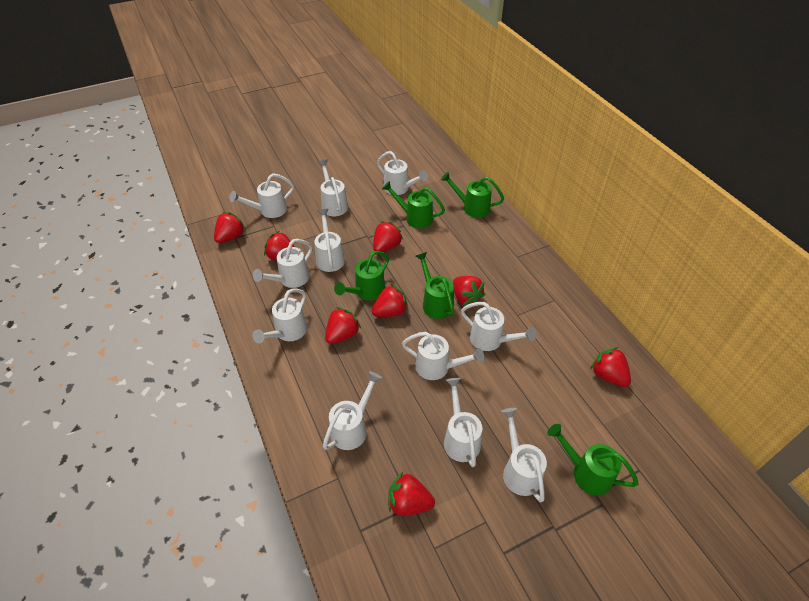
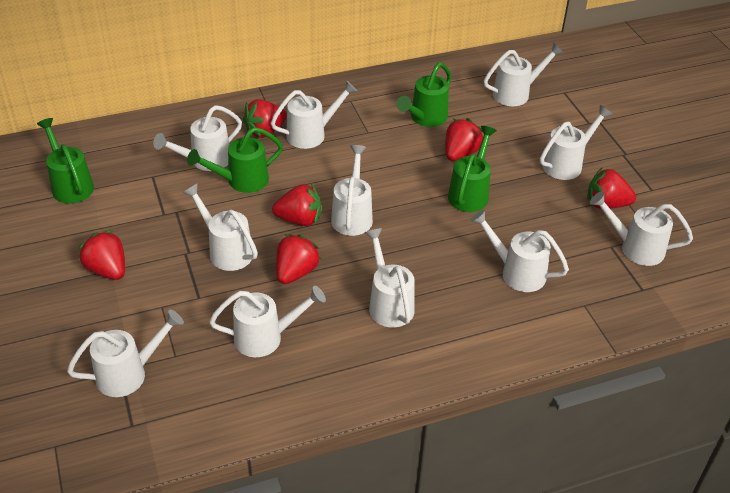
green watering can: 5 -> 4
red strawberry: 8 -> 6

